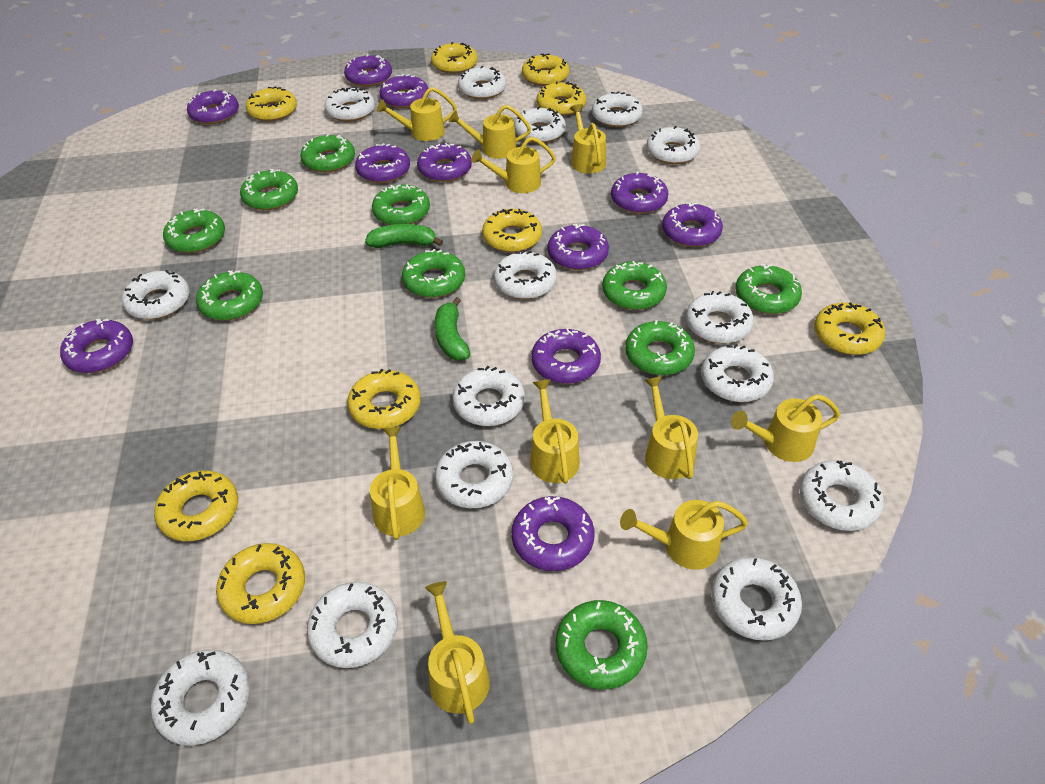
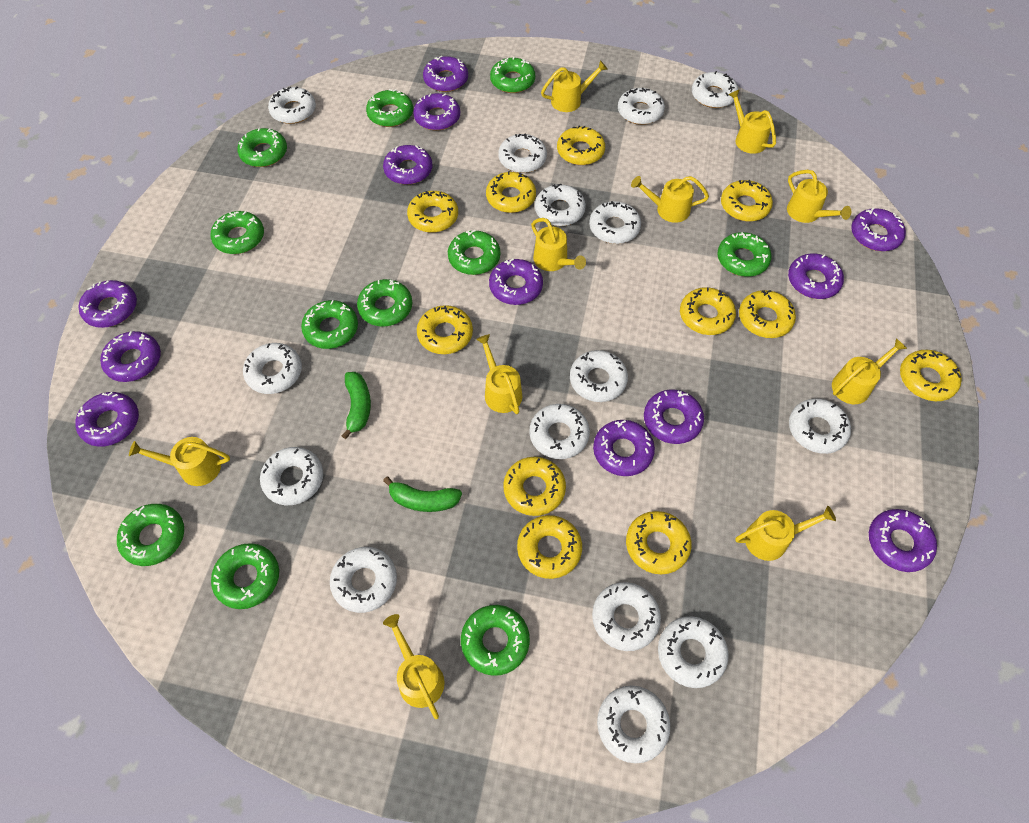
green donut: 10 -> 11
purple donut: 11 -> 12
yellow donut: 9 -> 11

